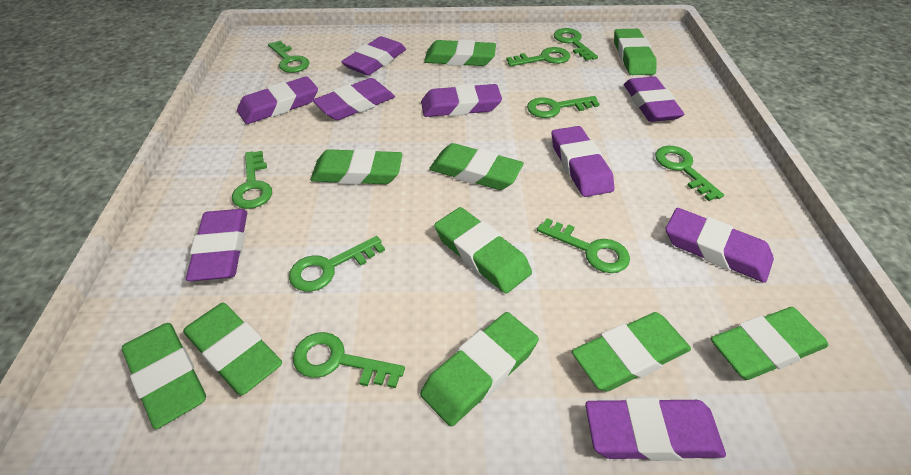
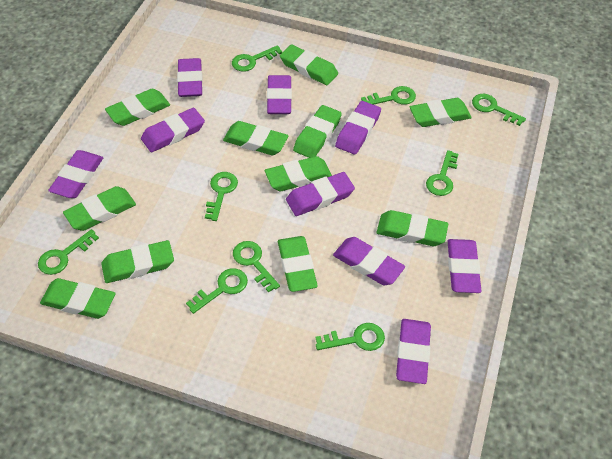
green eraser: 10 -> 11

